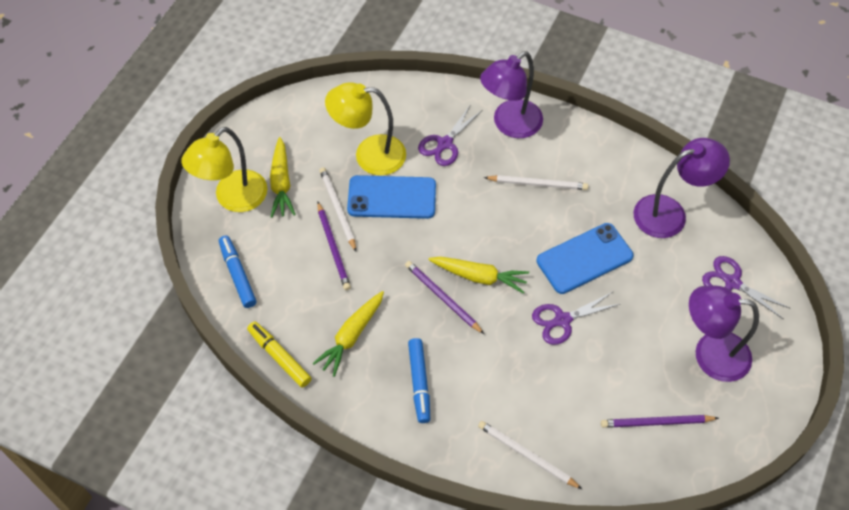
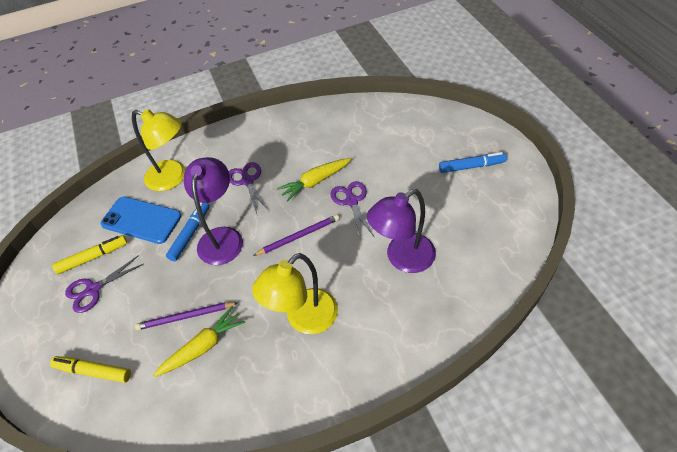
blue phone: 2 -> 1
purple lamp: 3 -> 2
purple pencil: 3 -> 2
white pencil: 3 -> 0
yellow carrot: 3 -> 2
yellow marker: 1 -> 2

